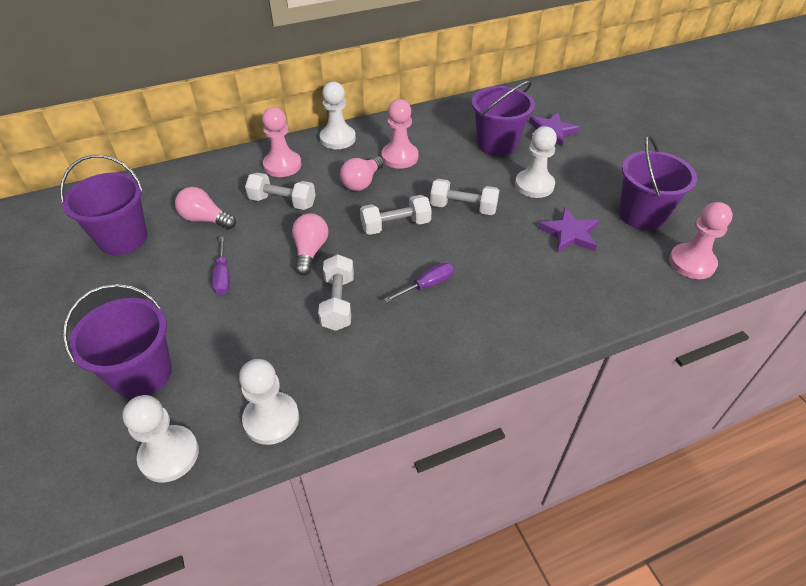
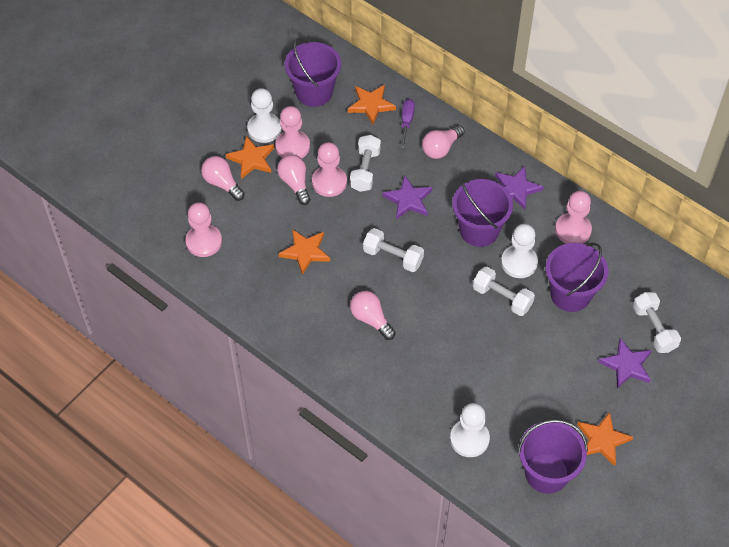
orange star: 0 -> 4
pink light bulb: 3 -> 4
pink pawn: 3 -> 4
purple screwdriver: 2 -> 1
purple star: 2 -> 3
white pawn: 4 -> 3

